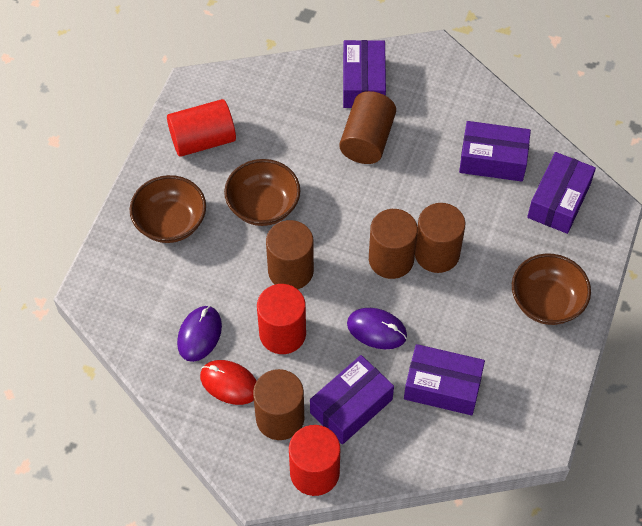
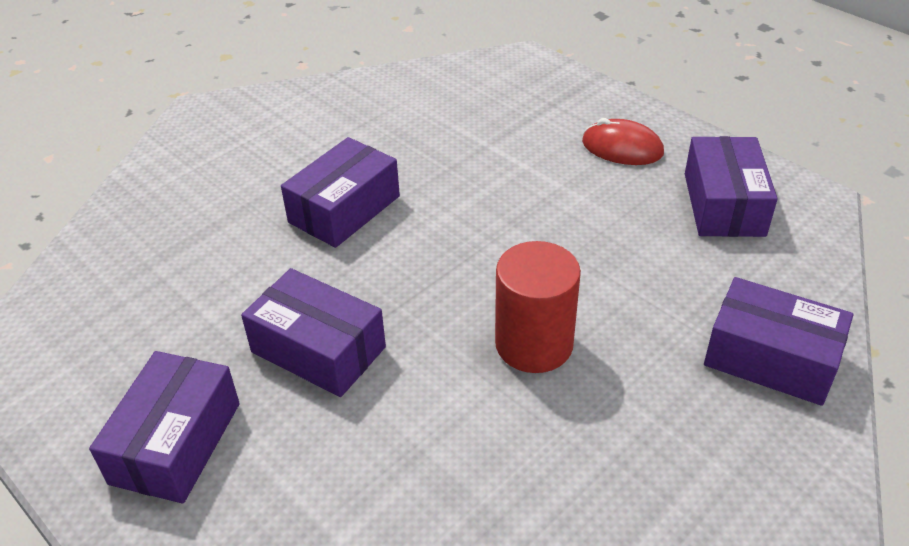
brown bowl: 3 -> 0
brown cylinder: 5 -> 0
purple mouse: 2 -> 0
red cylinder: 3 -> 1

